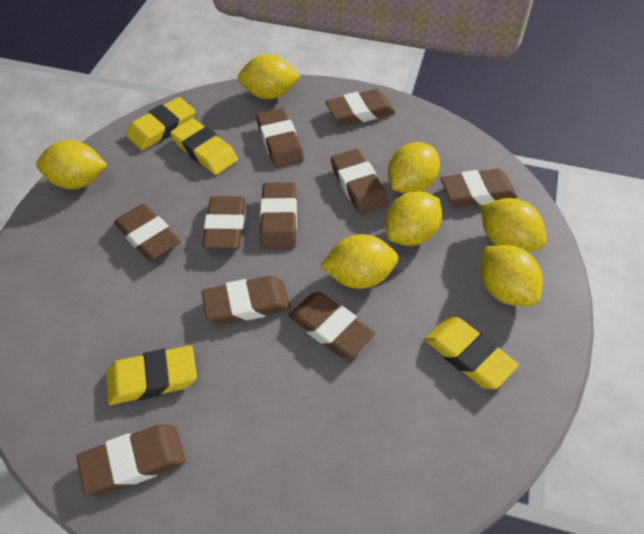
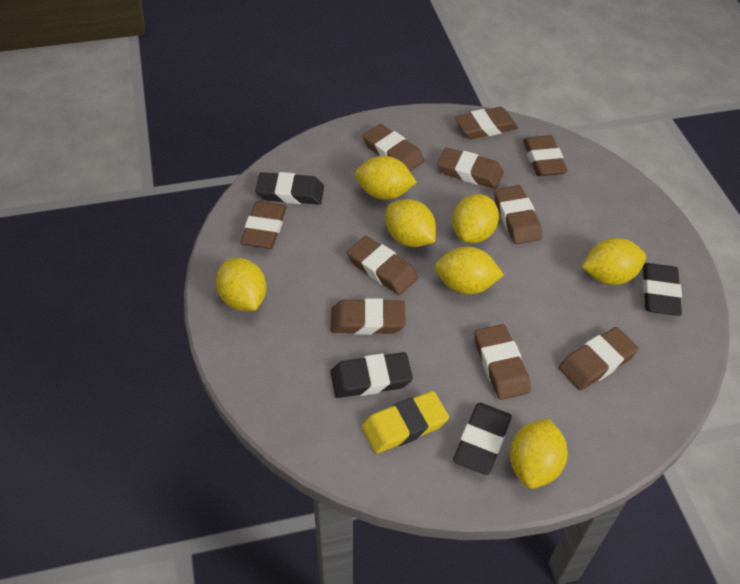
black eraser: 0 -> 4
yellow eraser: 4 -> 1

